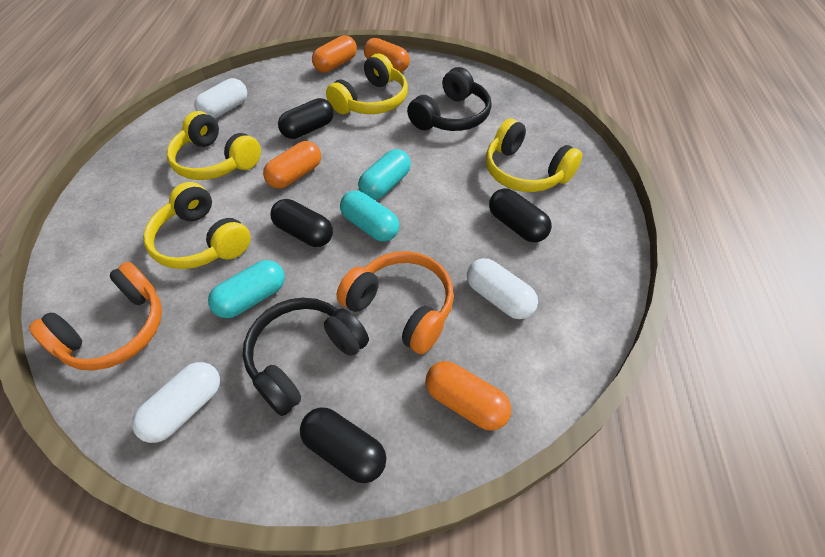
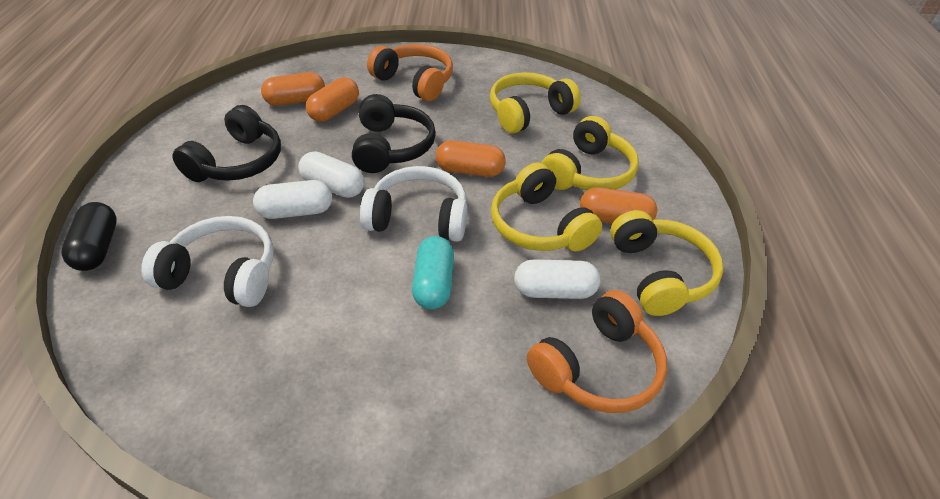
black capsule: 4 -> 1
turquoise capsule: 3 -> 1
white headphones: 0 -> 2

